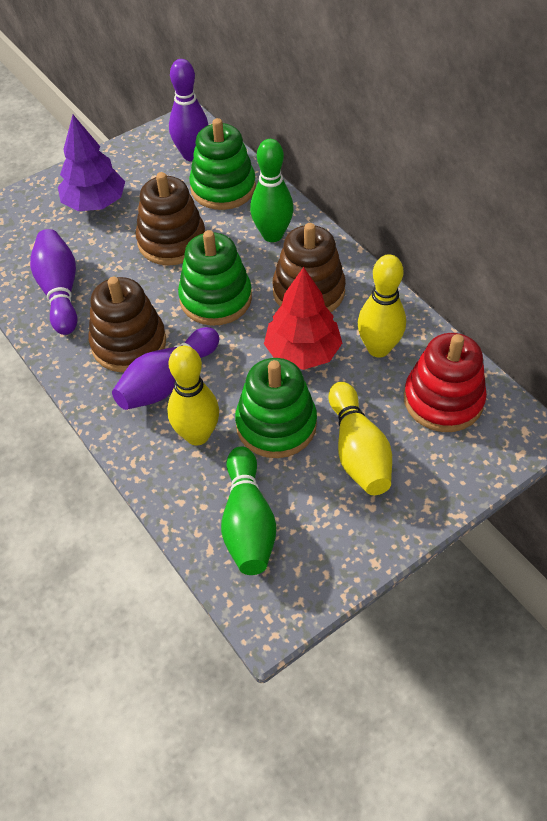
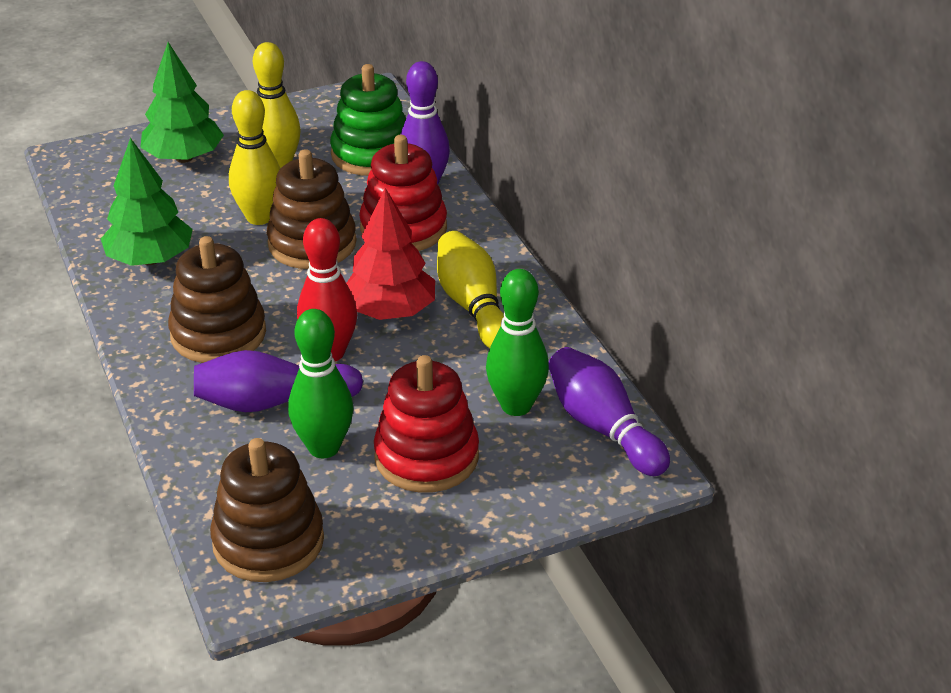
green stacking toy: 3 -> 1
green tree: 0 -> 2
purple tree: 1 -> 0
red bowling pin: 0 -> 1
red stacking toy: 1 -> 2

